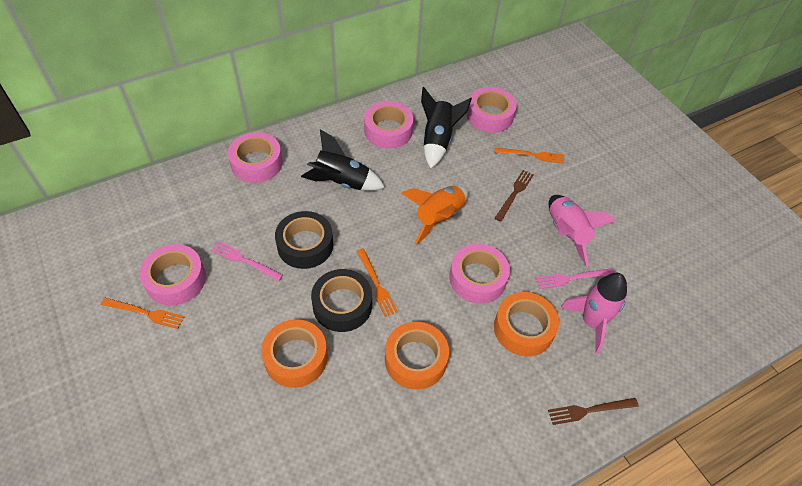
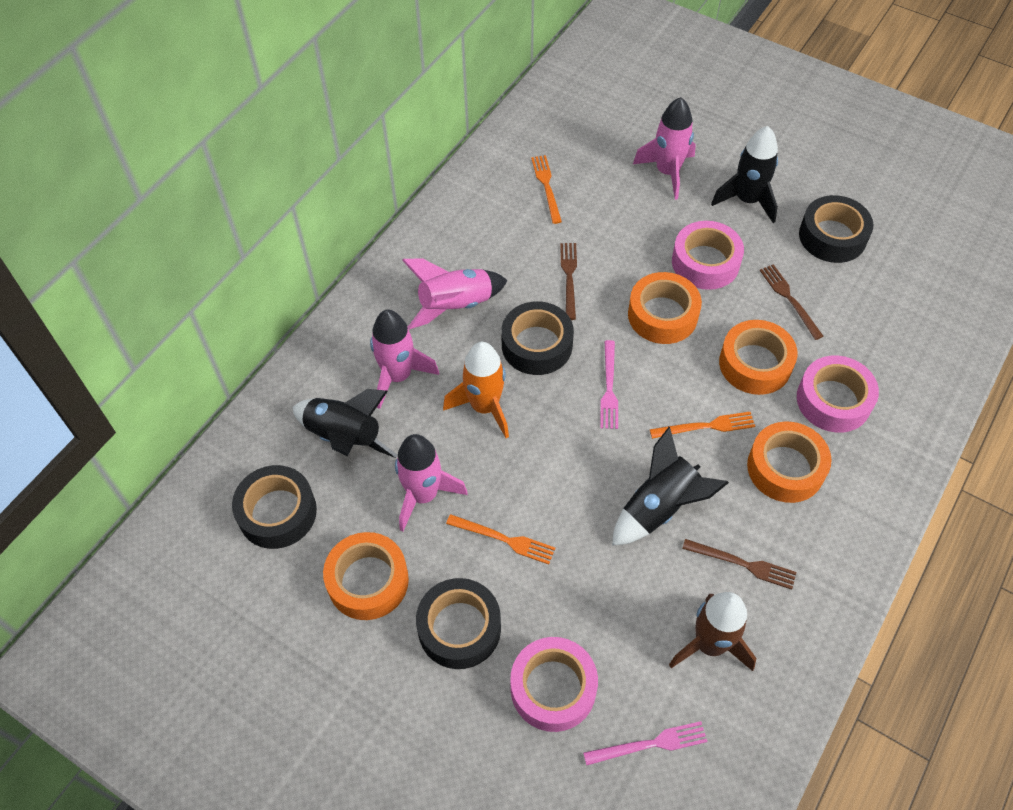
black rocket: 2 -> 3
black tape: 2 -> 4
brown fork: 2 -> 3
brown rocket: 0 -> 1
orange tape: 3 -> 4
pink rocket: 2 -> 4
pink tape: 5 -> 3

